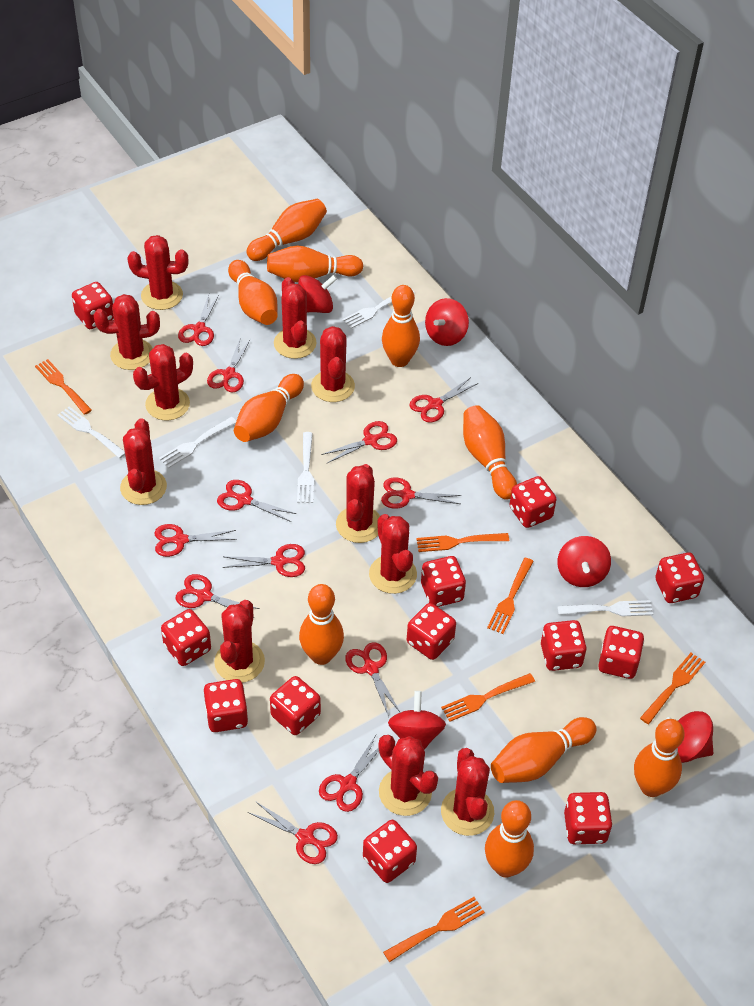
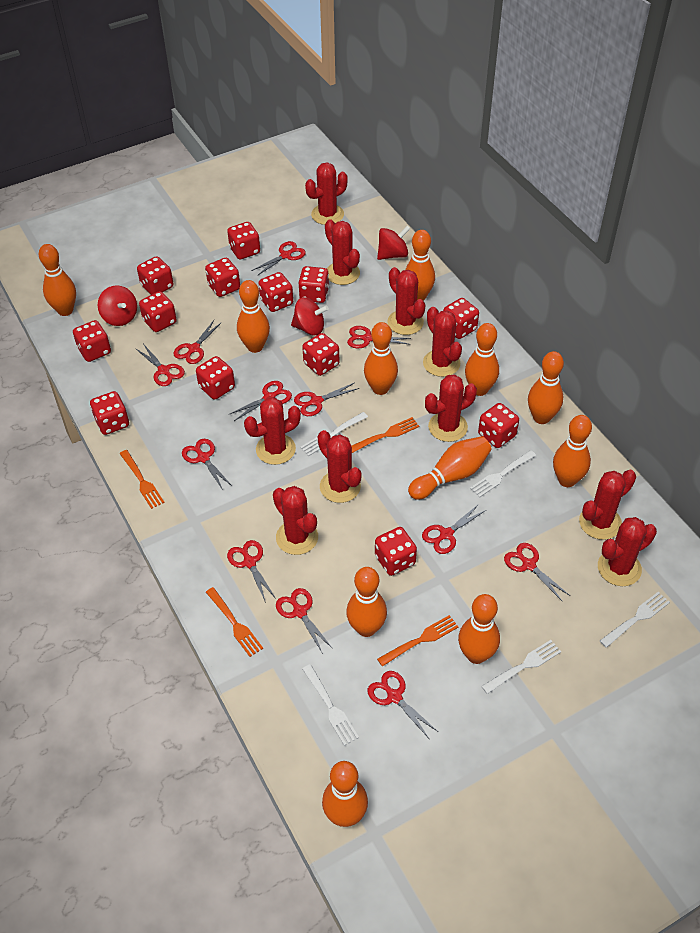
orange bowling pin: 10 -> 11
orange fork: 6 -> 4
red cactus: 11 -> 10
red dice: 12 -> 13
red spinning top: 5 -> 3

